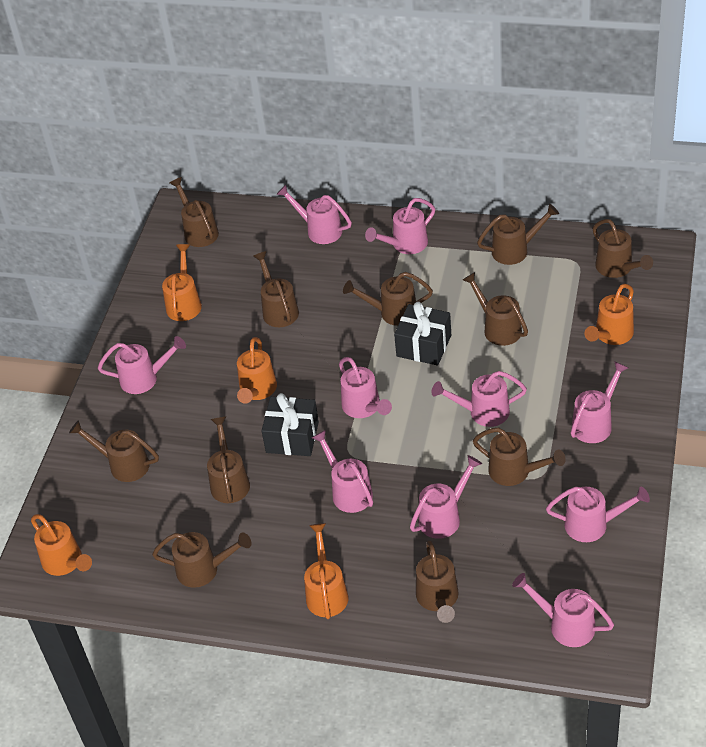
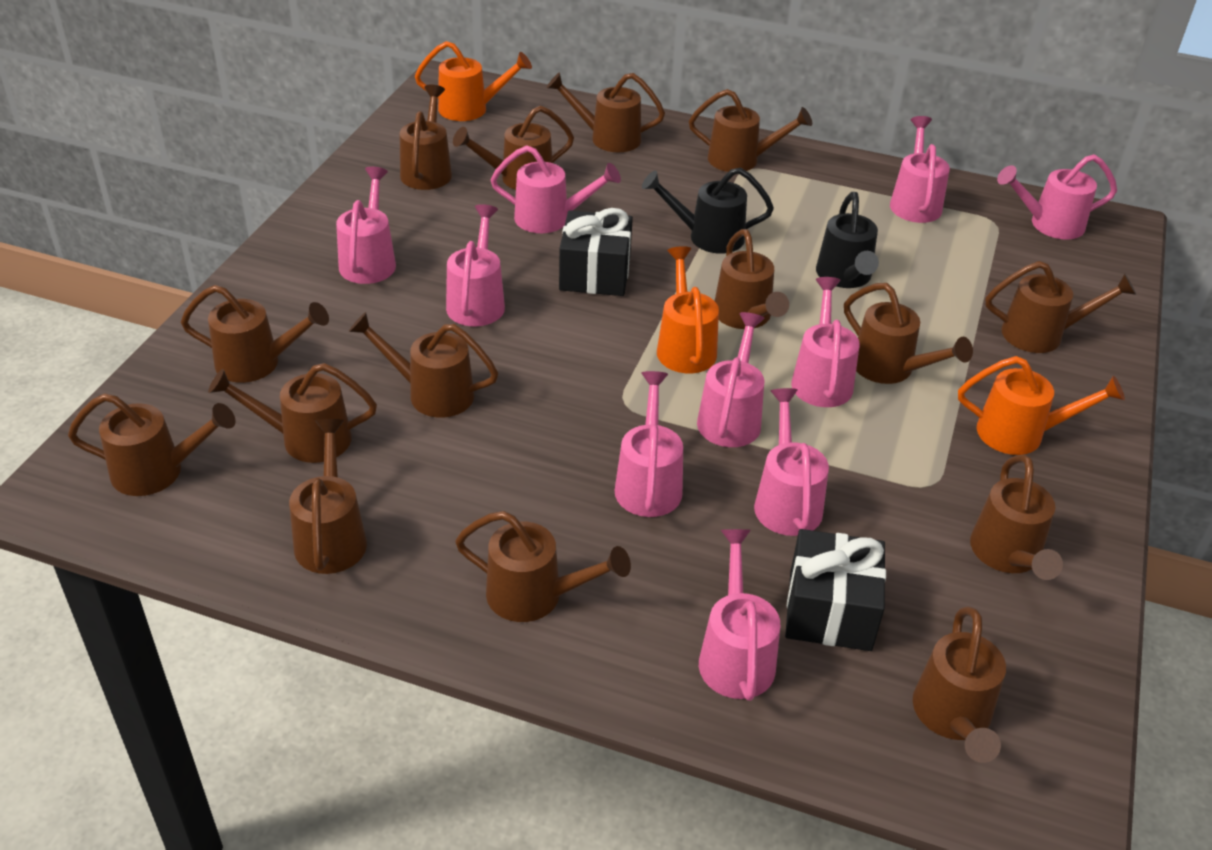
black watering can: 0 -> 2
brown watering can: 11 -> 15
orange watering can: 5 -> 3

